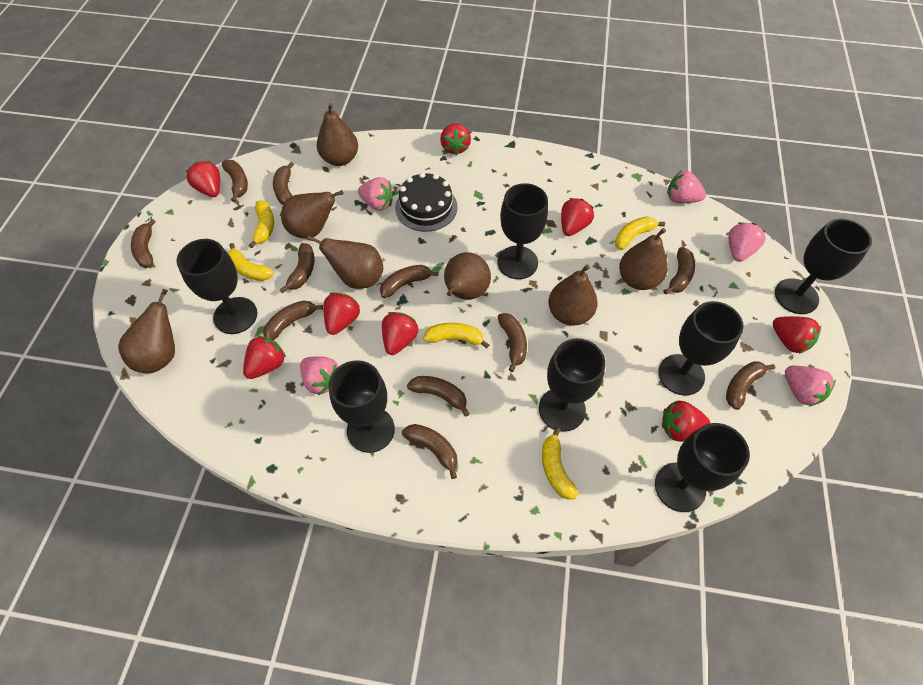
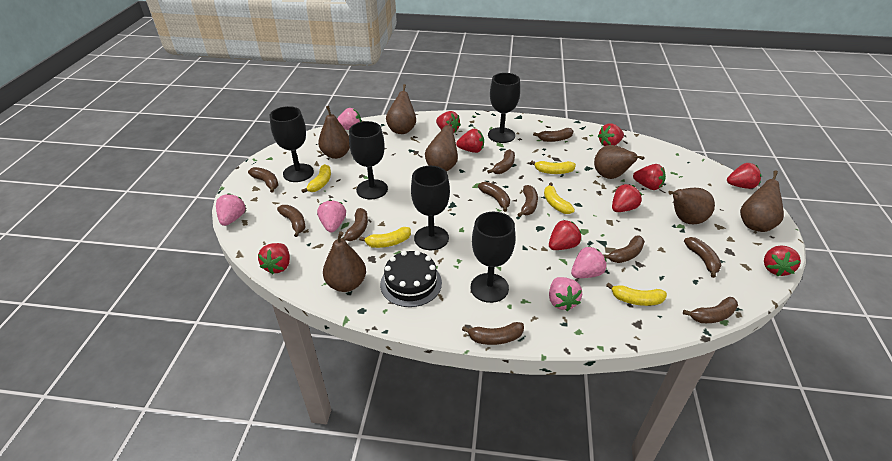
black goblet: 7 -> 5
red strawberry: 8 -> 9

